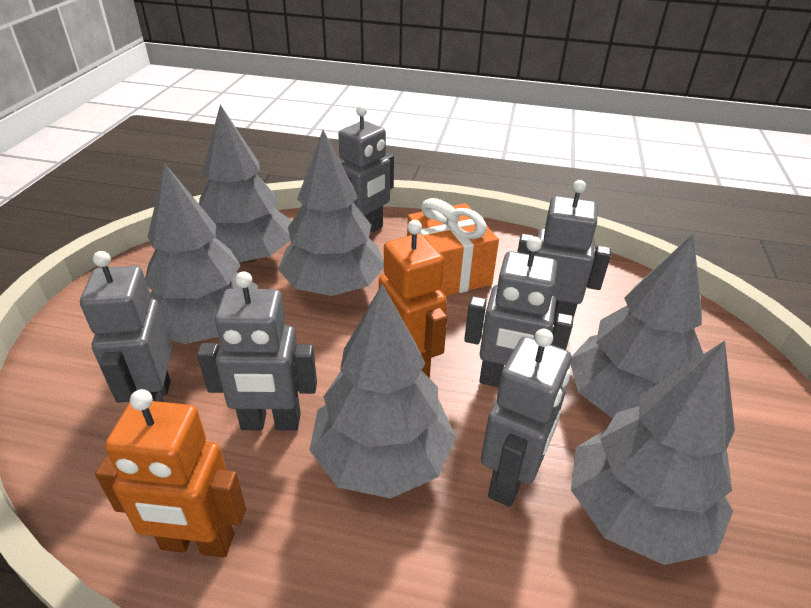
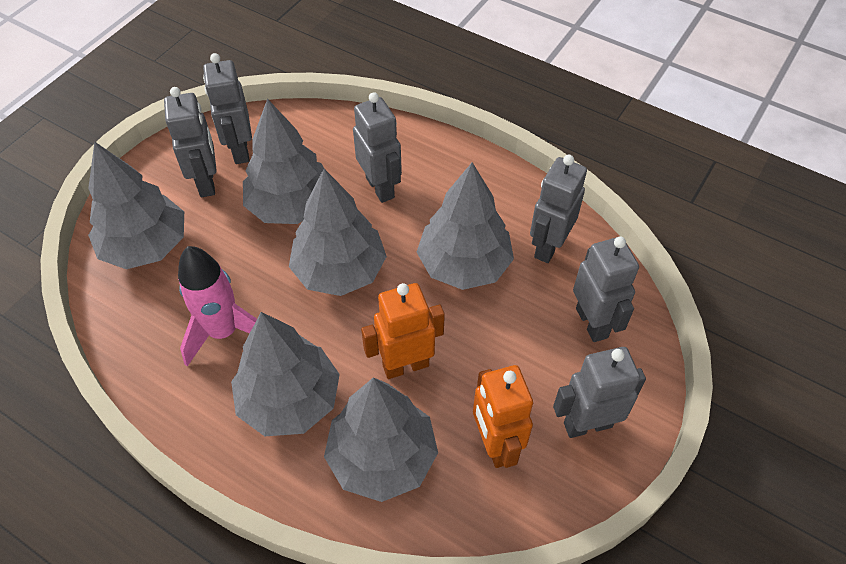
orange gift: 1 -> 0
pink rocket: 0 -> 1

